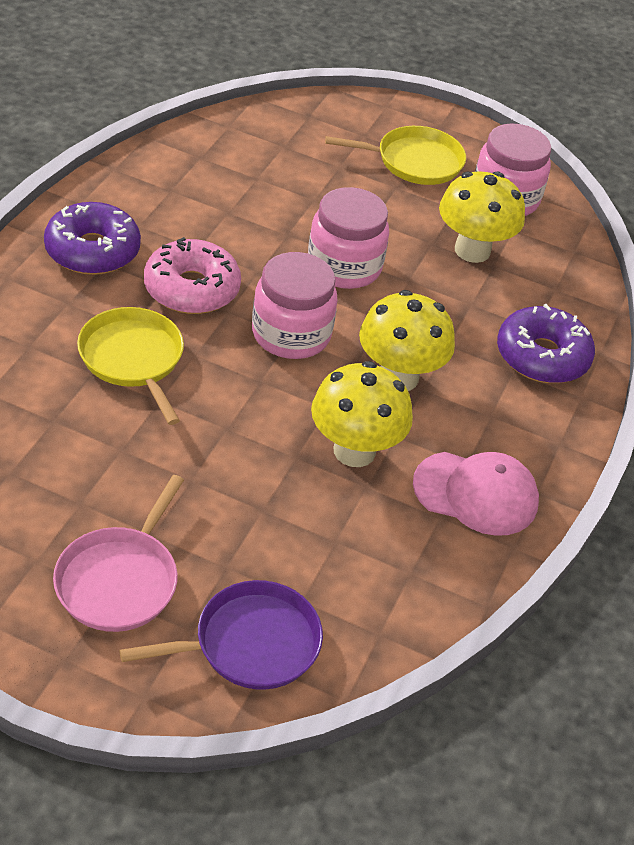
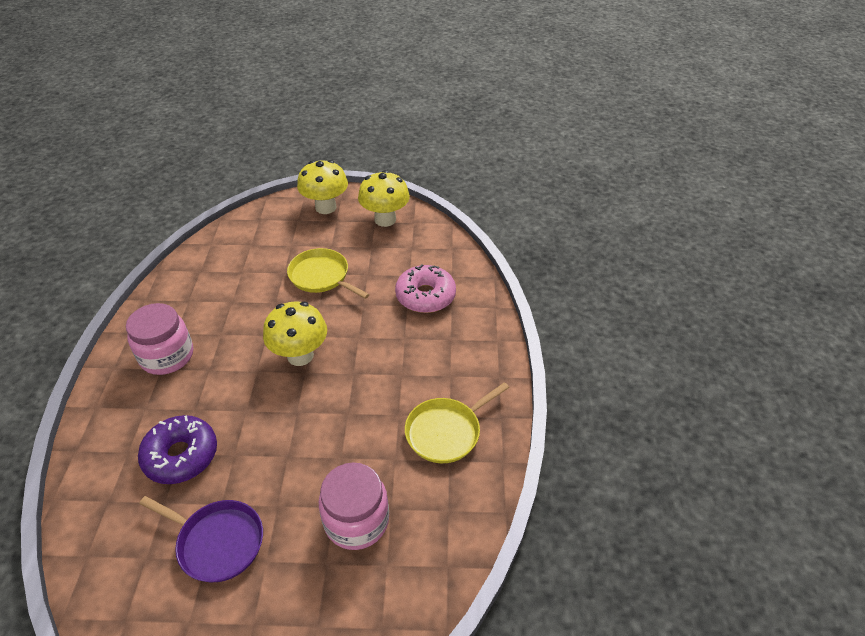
pink cap: 1 -> 0
pink jar: 3 -> 2
pink pan: 1 -> 0
purple donut: 2 -> 1

